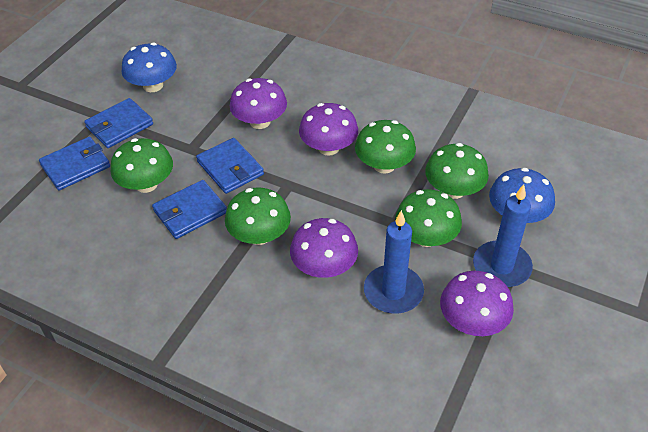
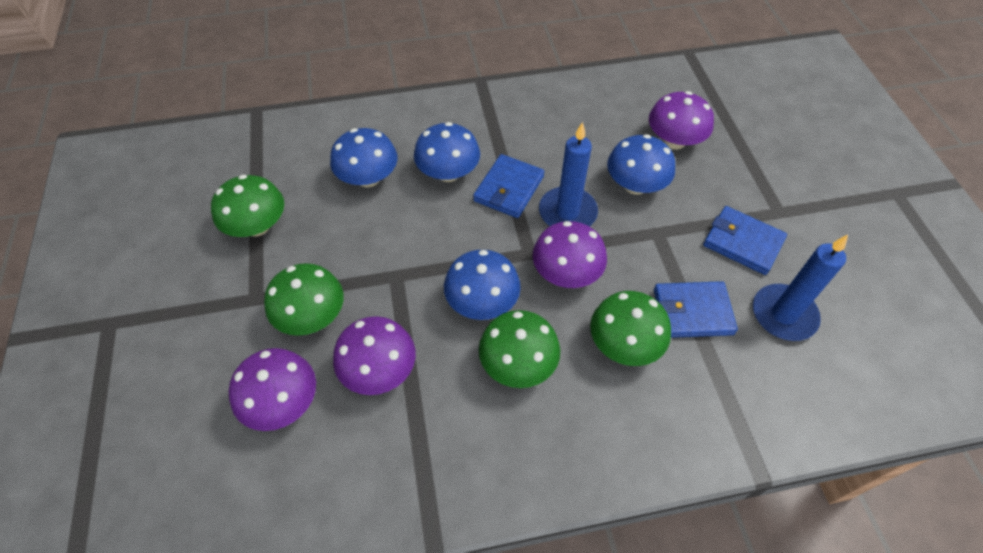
blue mushroom: 2 -> 4
blue wallet: 4 -> 3
green mushroom: 5 -> 4

